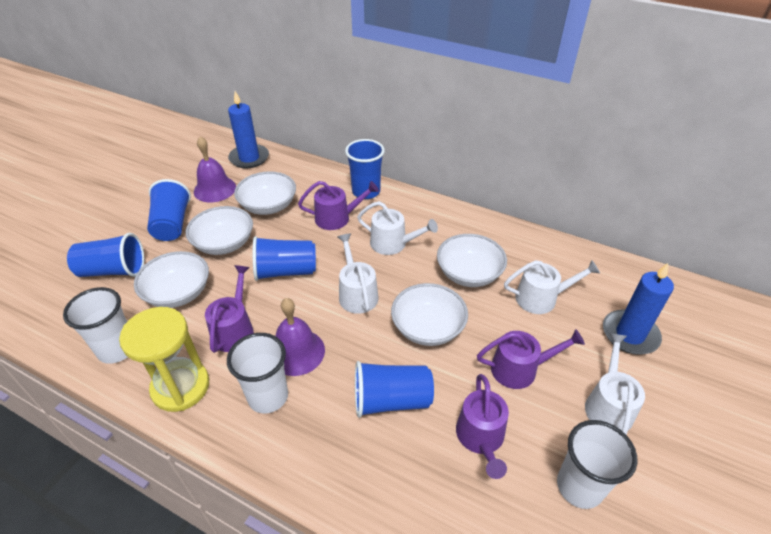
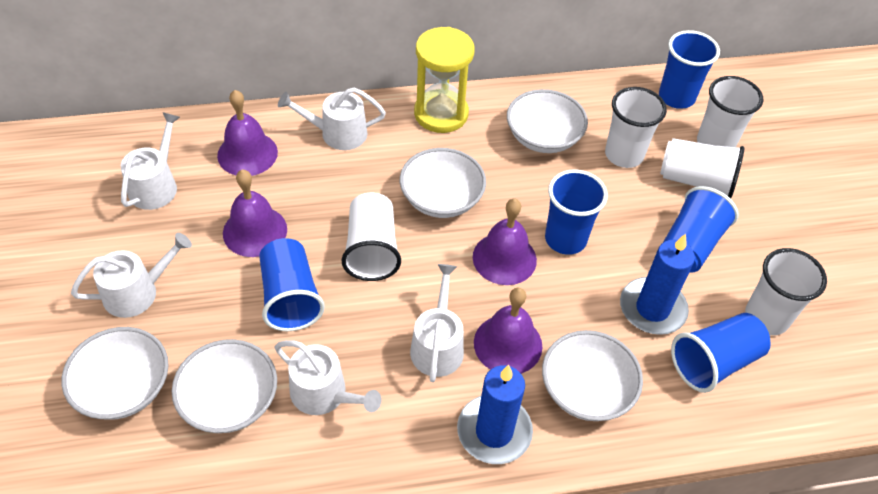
purple bell: 2 -> 4
purple watering can: 4 -> 0
white cup: 3 -> 5
white watering can: 4 -> 5

